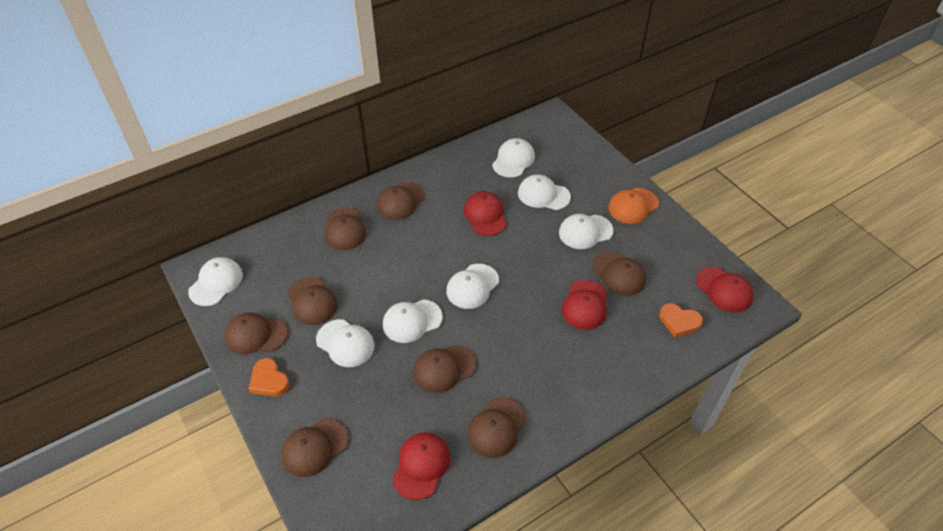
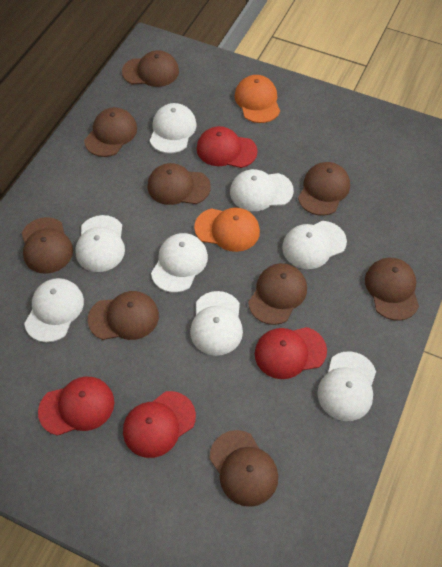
brown cap: 8 -> 9
orange cap: 1 -> 2
orange heart: 2 -> 0
white cap: 7 -> 8

